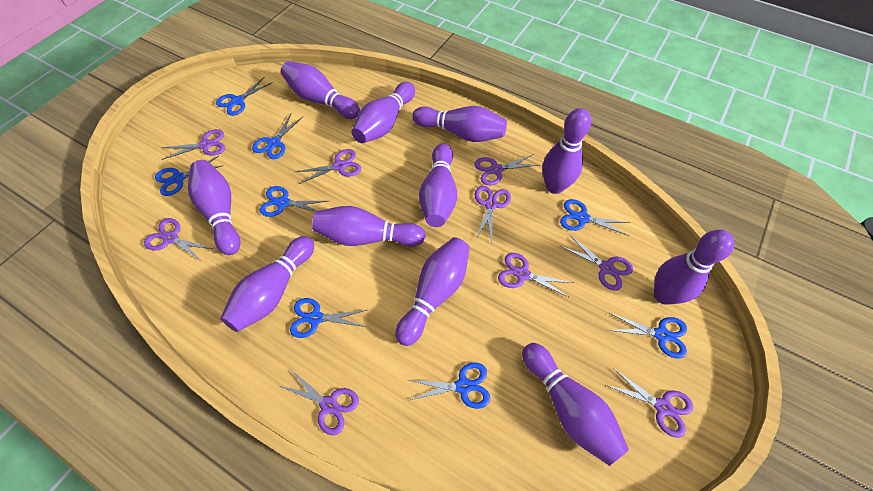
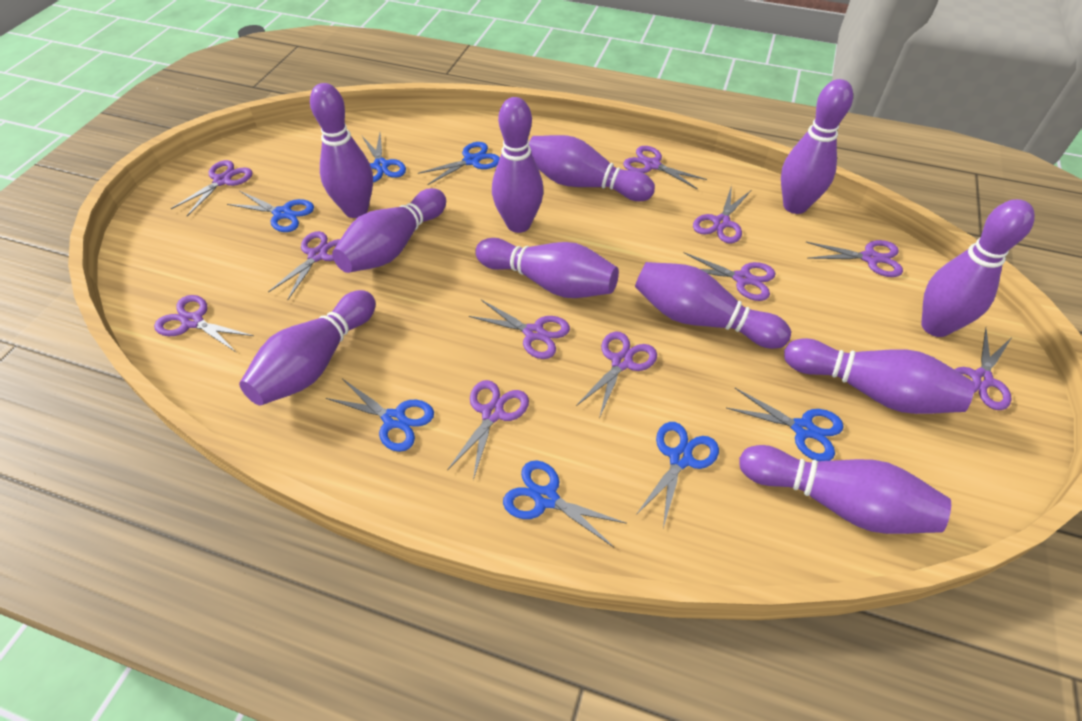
blue scissors: 8 -> 7
purple scissors: 9 -> 11

